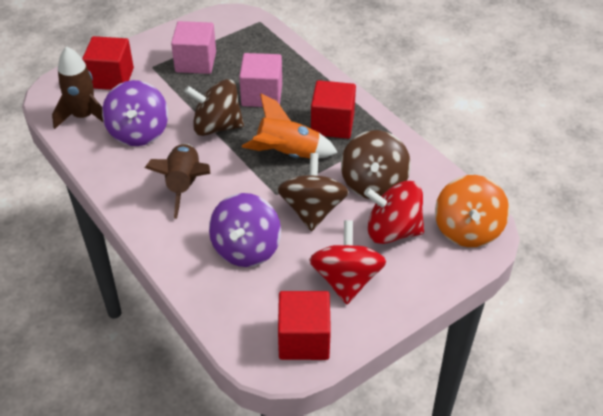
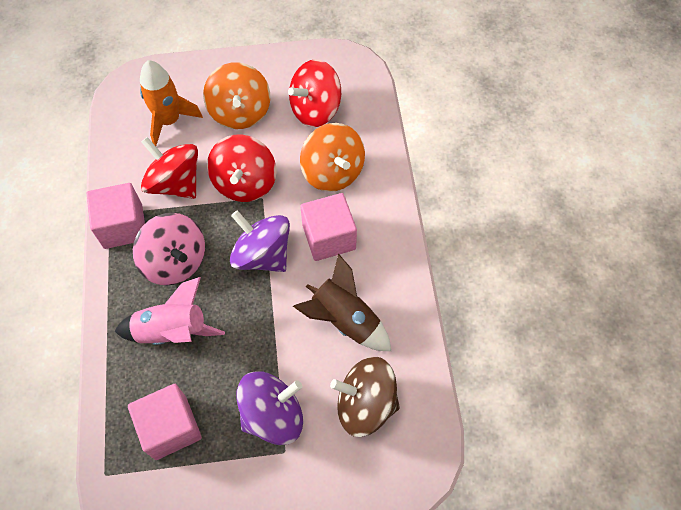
brown rocket: 2 -> 1
brown spinning top: 3 -> 1
orange spinning top: 1 -> 2
pink cube: 2 -> 3
pink rocket: 0 -> 1
pink spinning top: 0 -> 1
red cube: 3 -> 0
red spinning top: 2 -> 3

